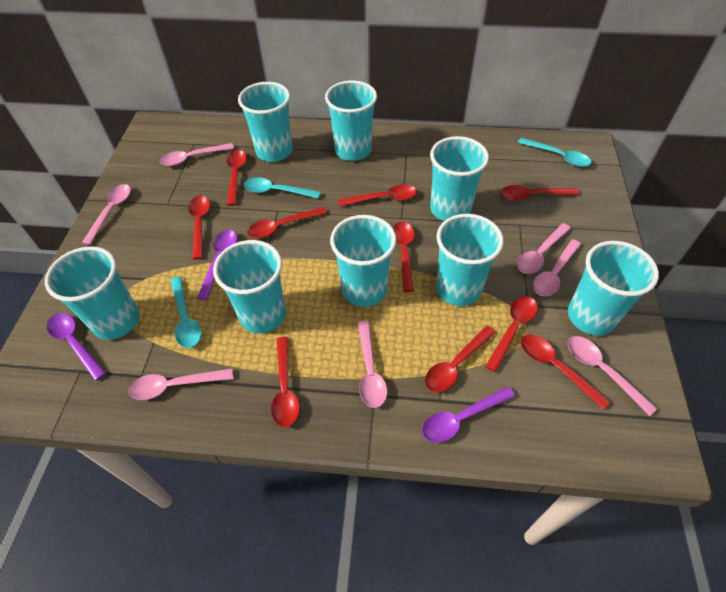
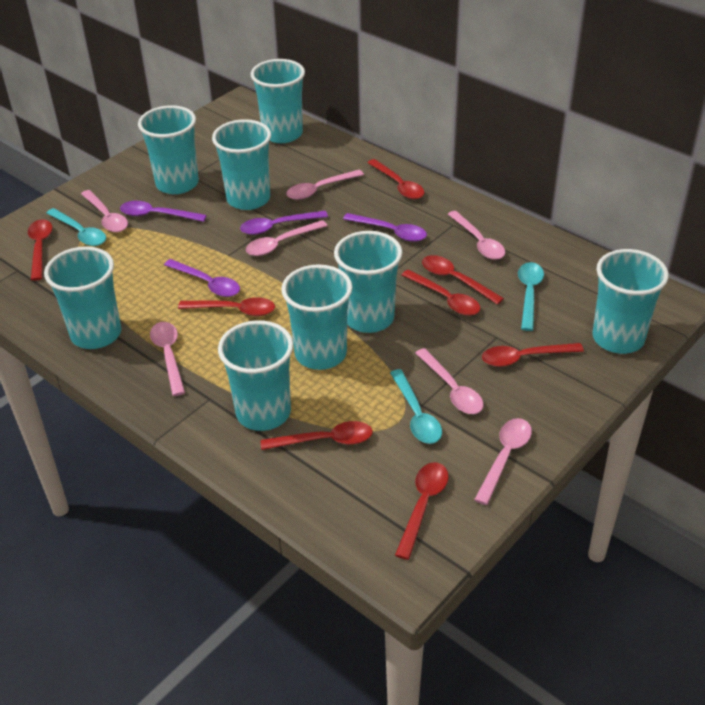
purple spoon: 3 -> 4
red spoon: 10 -> 8

